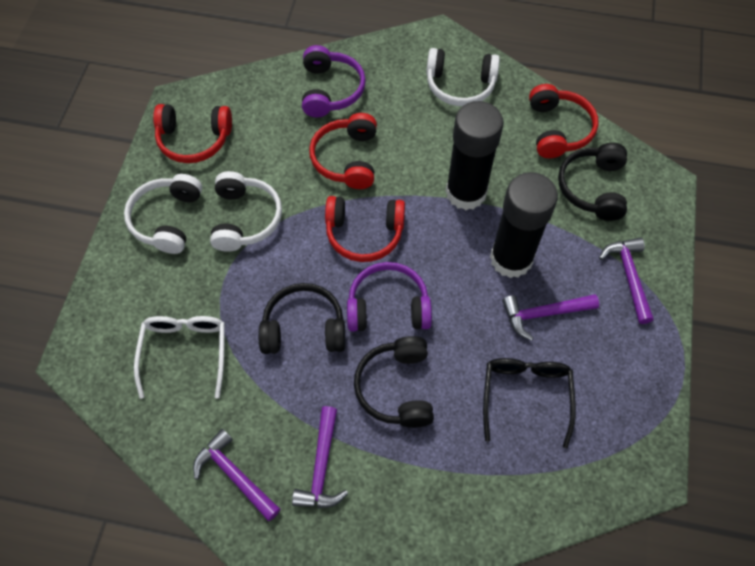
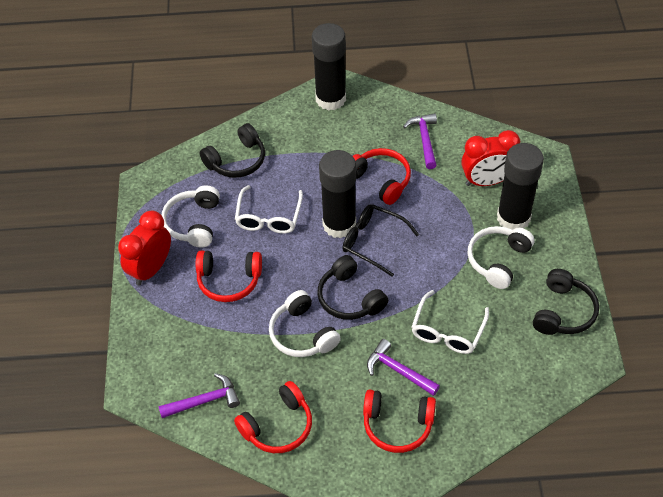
black glue stick: 2 -> 3
purple hammer: 4 -> 3
purple headphones: 2 -> 0
red clock: 0 -> 2
white glasses: 1 -> 2

